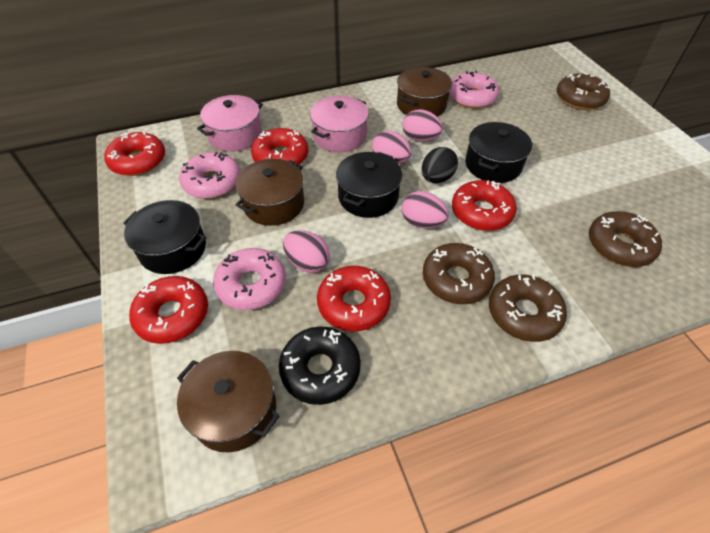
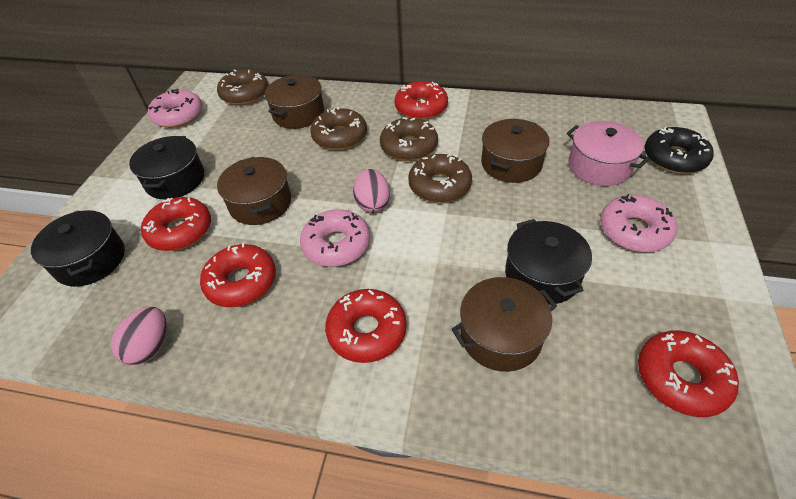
black egg: 1 -> 0
brown pot: 3 -> 4
pink egg: 4 -> 2
pink pot: 2 -> 1

